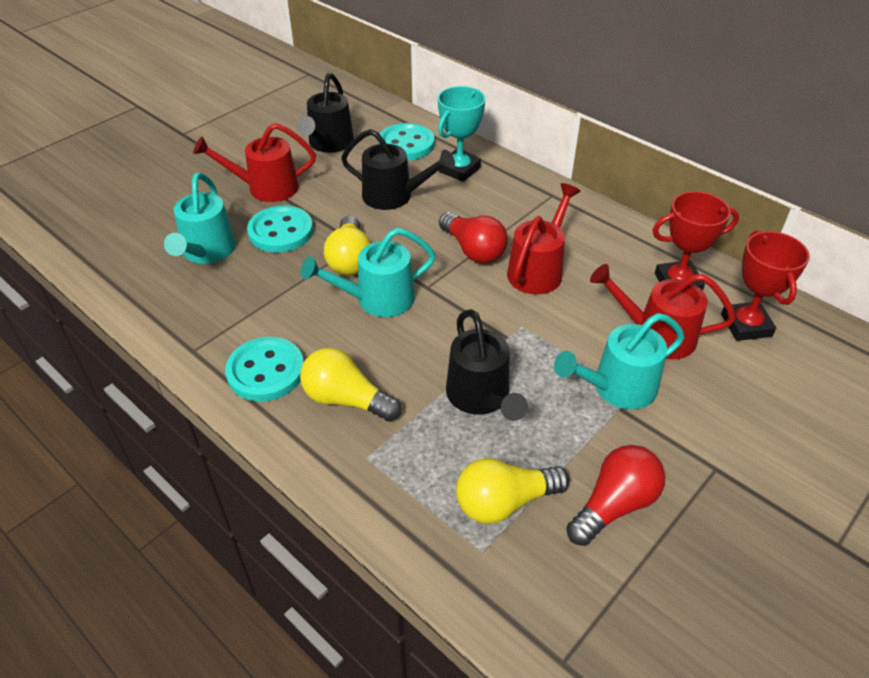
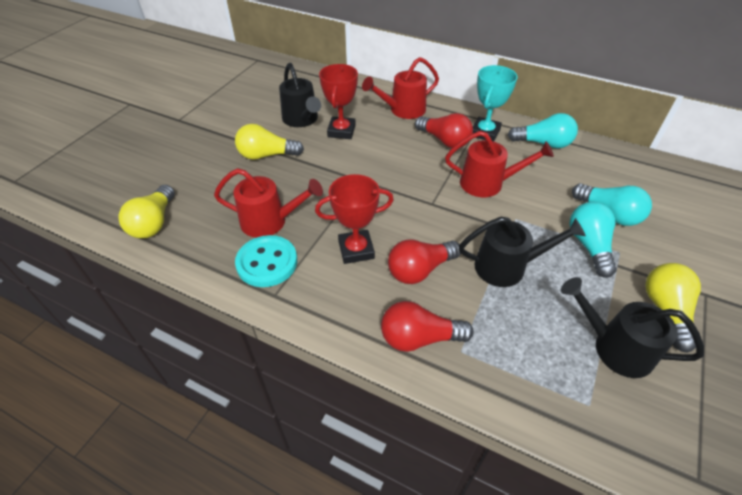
red light bulb: 2 -> 3
turquoise button: 3 -> 1
turquoise light bulb: 0 -> 3
turquoise watering can: 3 -> 0

